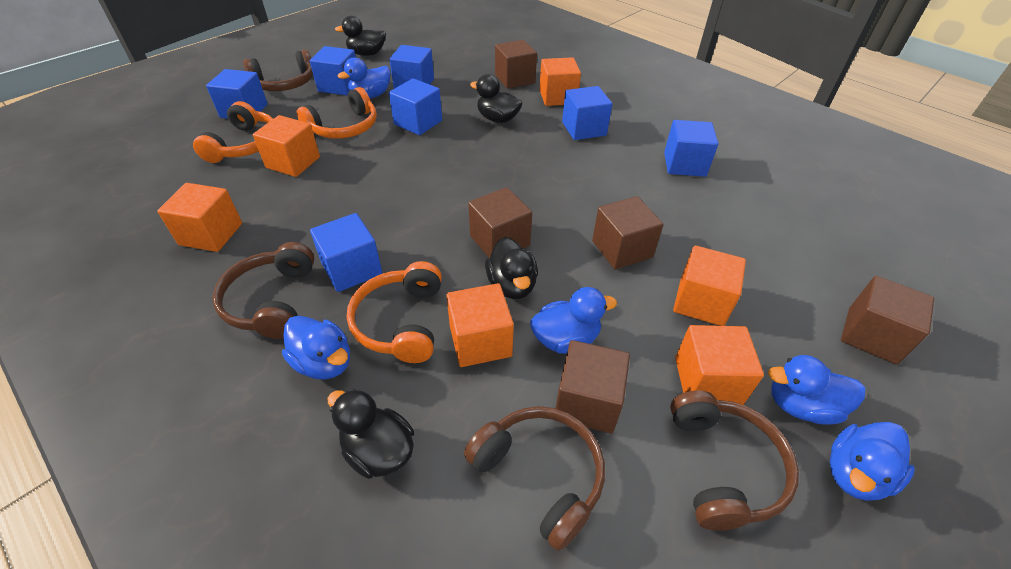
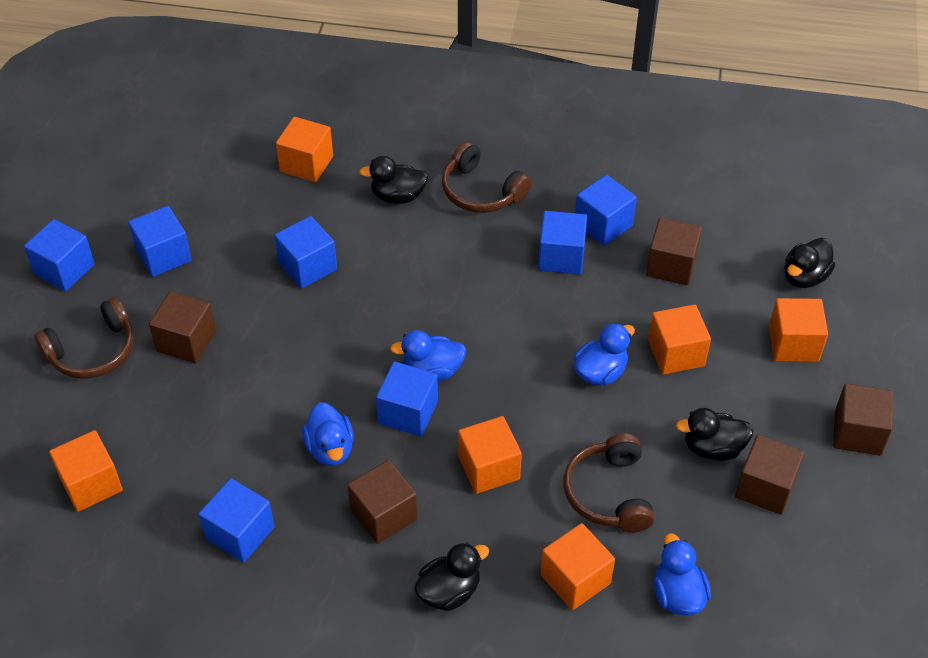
blue duck: 5 -> 4
brown headphones: 4 -> 3
orange headphones: 3 -> 0

